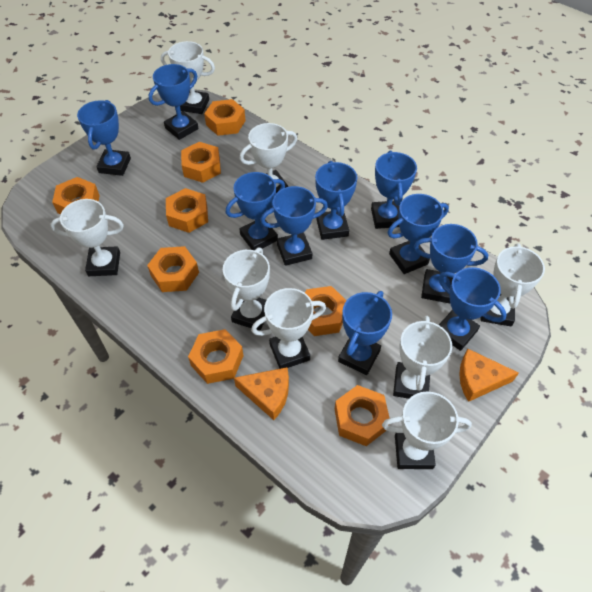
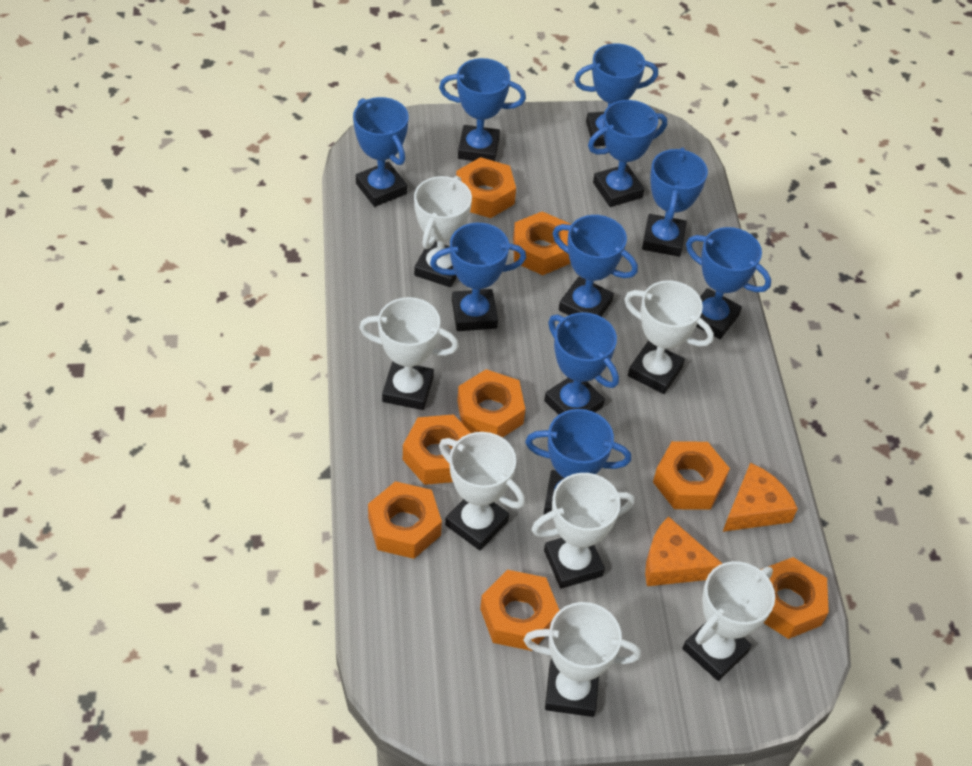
white trophy: 8 -> 7

